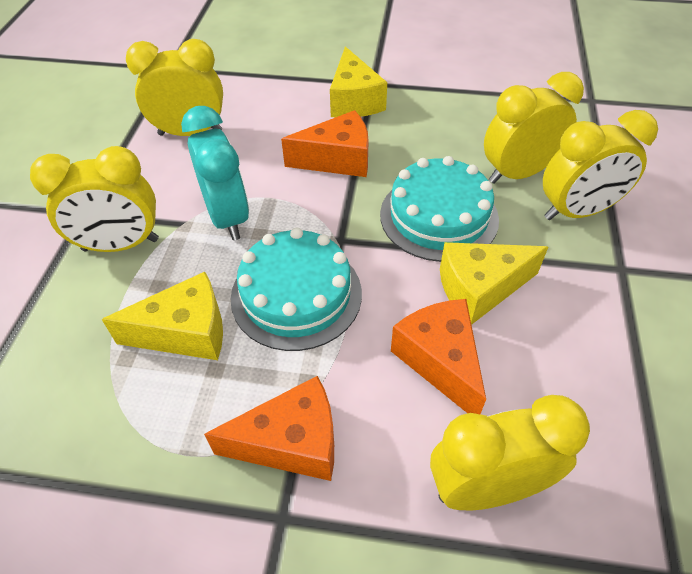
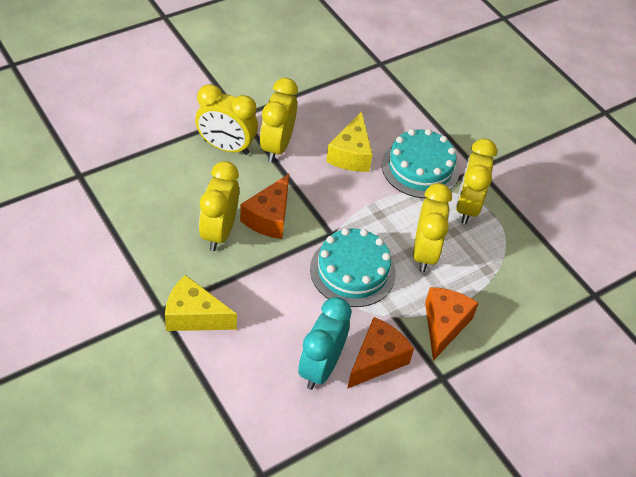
yellow cheese: 3 -> 2

